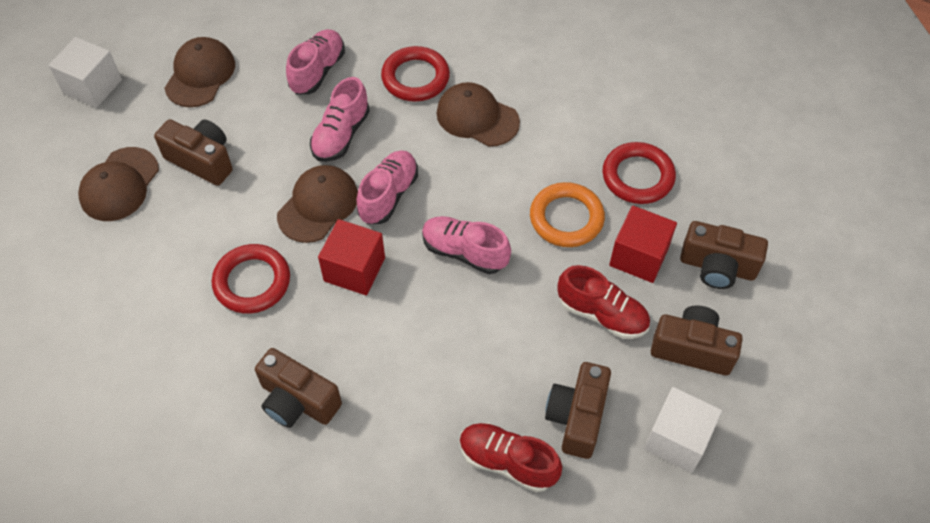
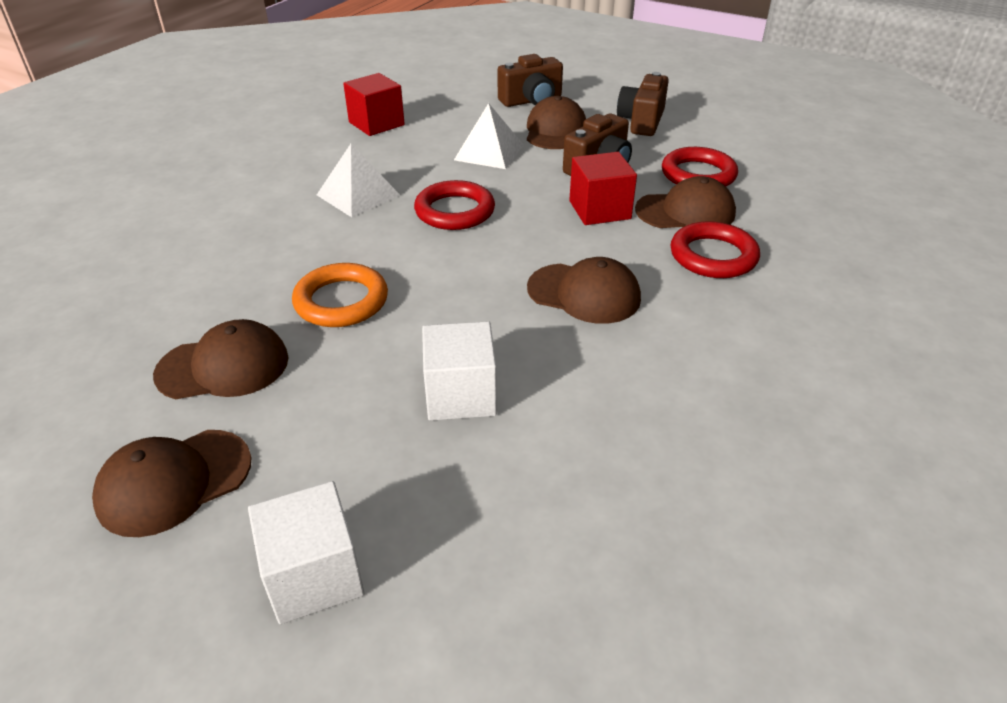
brown camera: 5 -> 3
brown cap: 4 -> 5
pink shoe: 4 -> 0
red shoe: 2 -> 0
white pyramid: 0 -> 2

